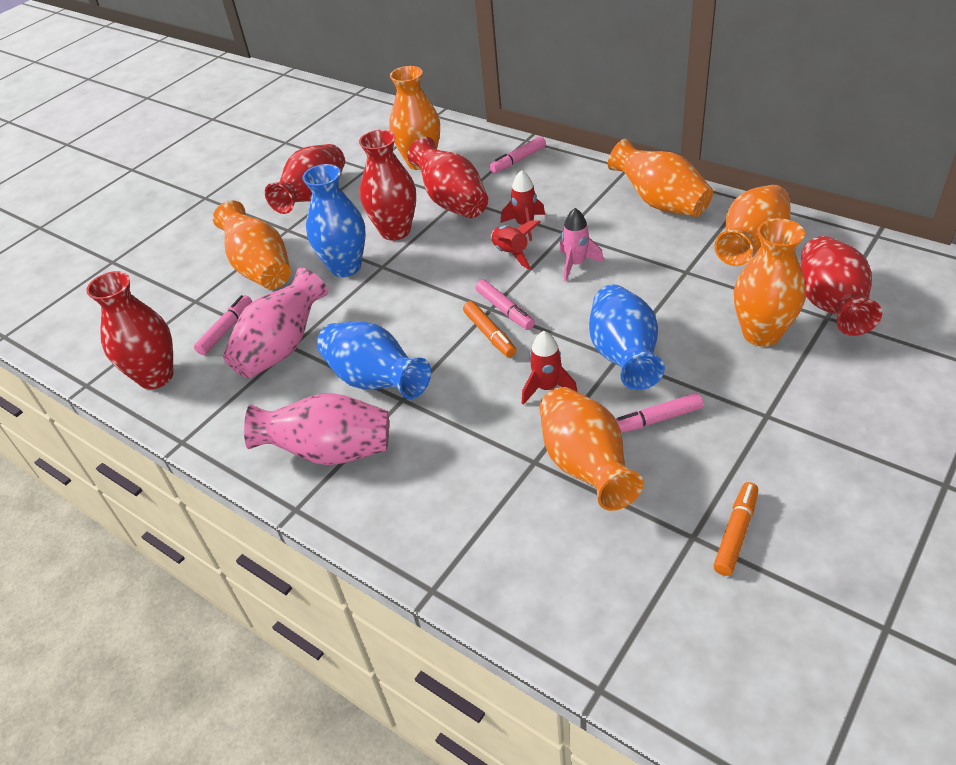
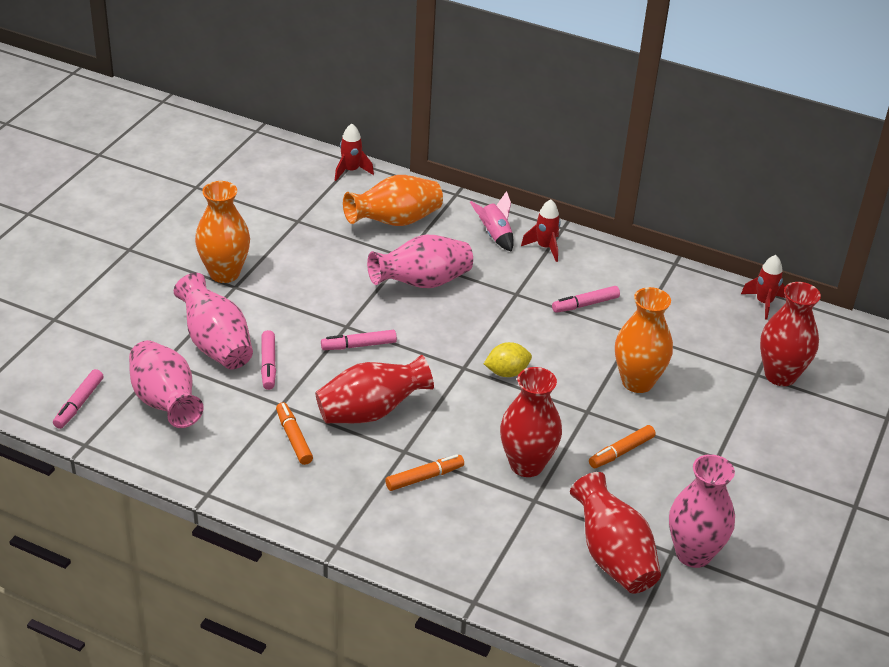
blue vase: 3 -> 0
orange marker: 2 -> 3
orange vase: 6 -> 3
pink vase: 2 -> 4
red vase: 5 -> 4
yellow lemon: 0 -> 1

